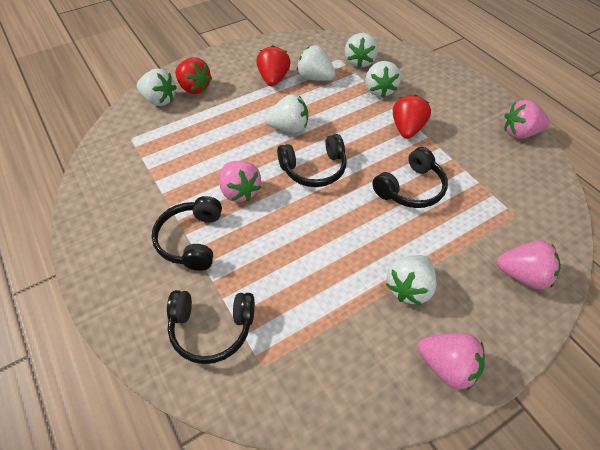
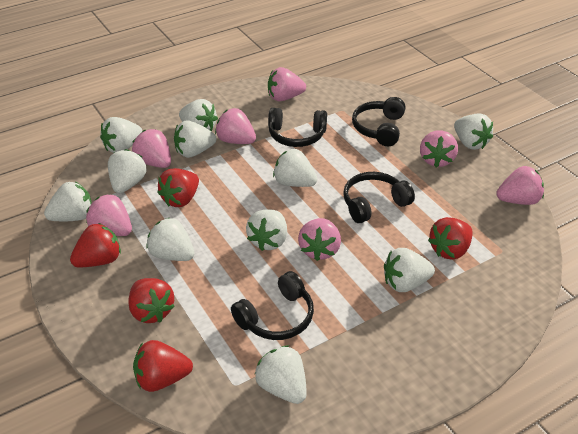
pink strawberry: 4 -> 7
red strawberry: 3 -> 5
white strawberry: 6 -> 11

